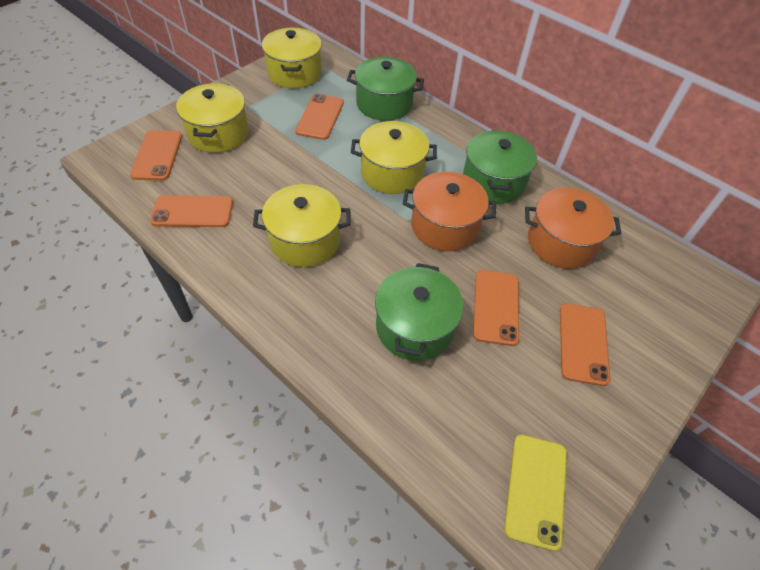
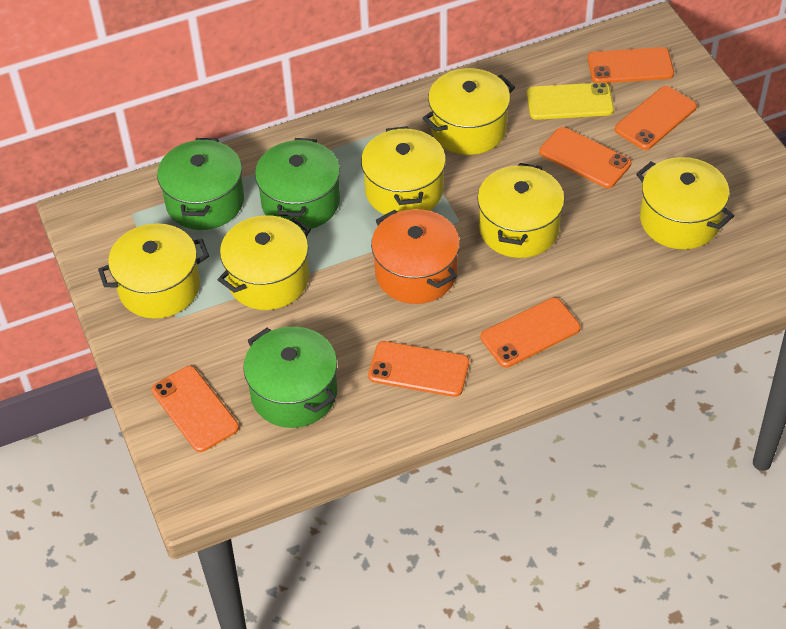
orange phone: 5 -> 6
orange pot: 2 -> 1
yellow pot: 4 -> 6

